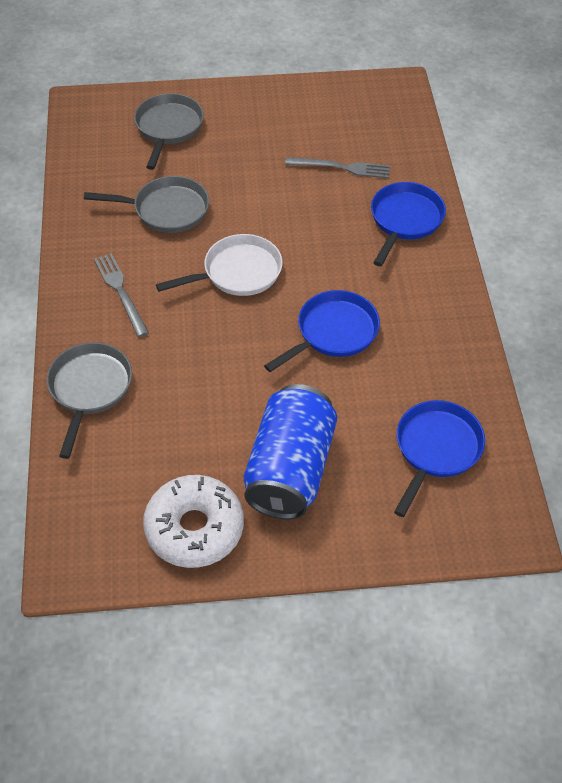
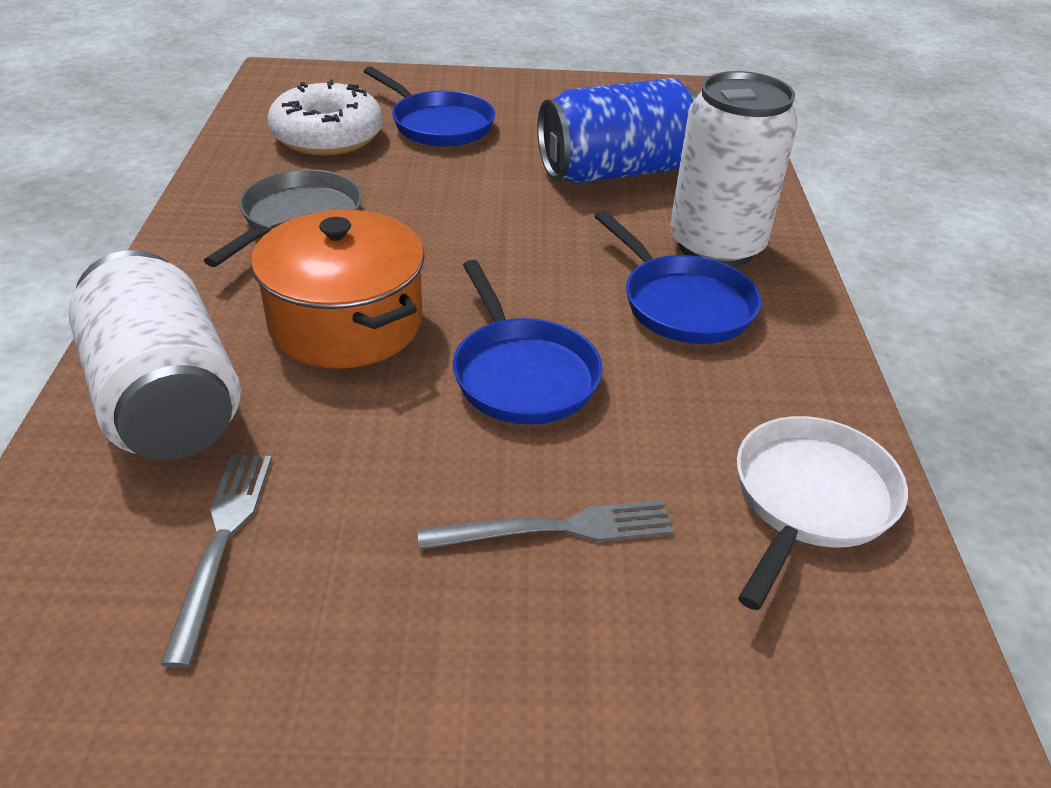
grey pan: 3 -> 1
orange pot: 0 -> 1
white can: 0 -> 2

